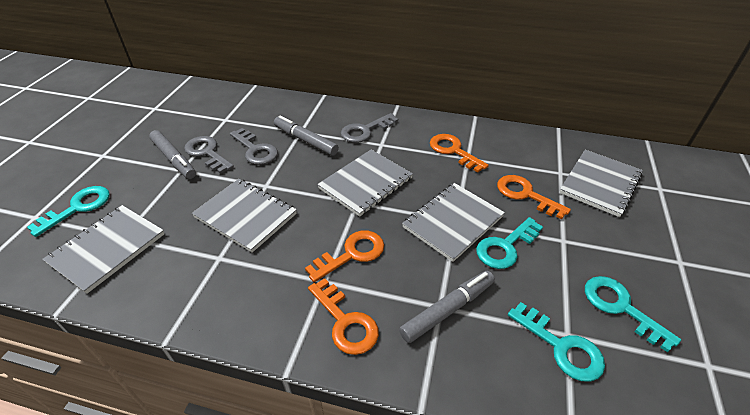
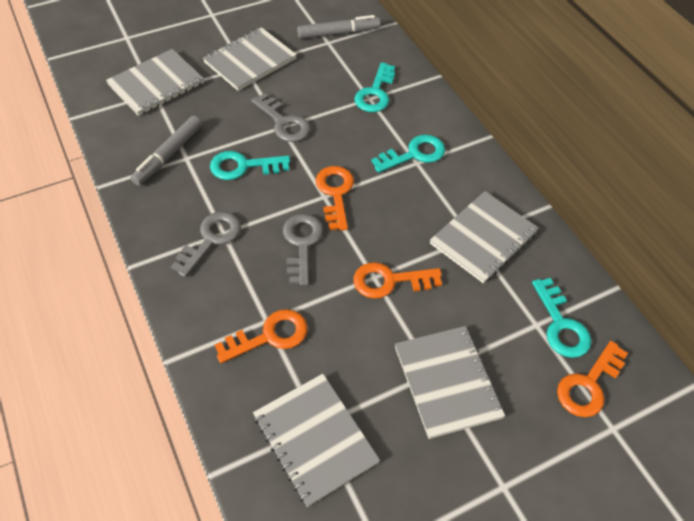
grey marker: 3 -> 2

